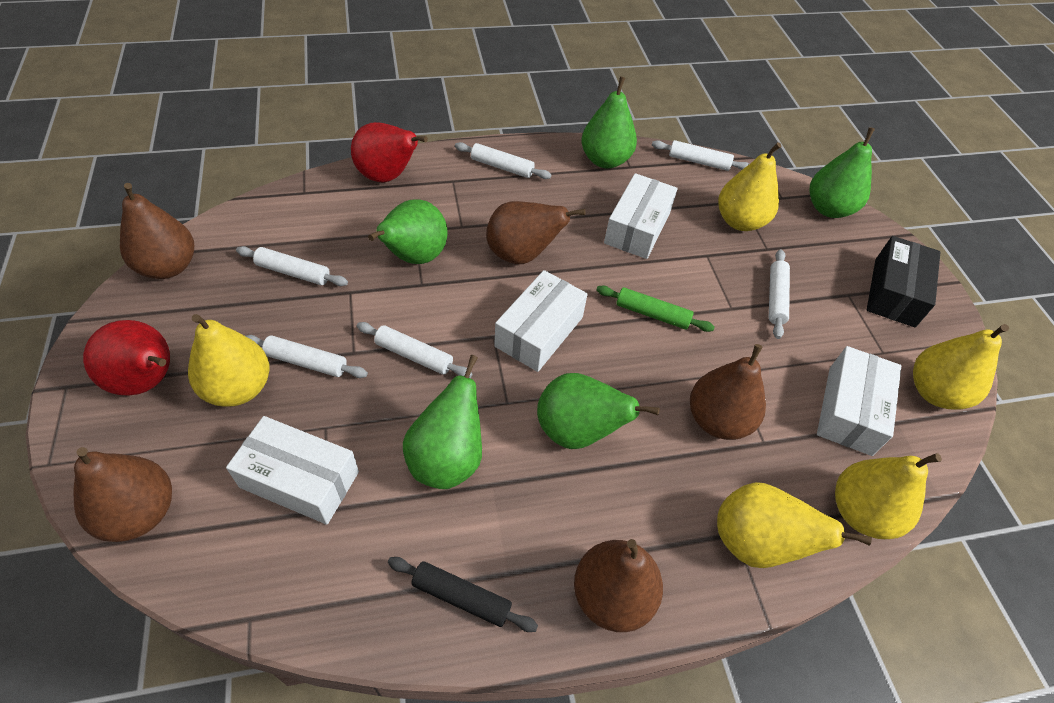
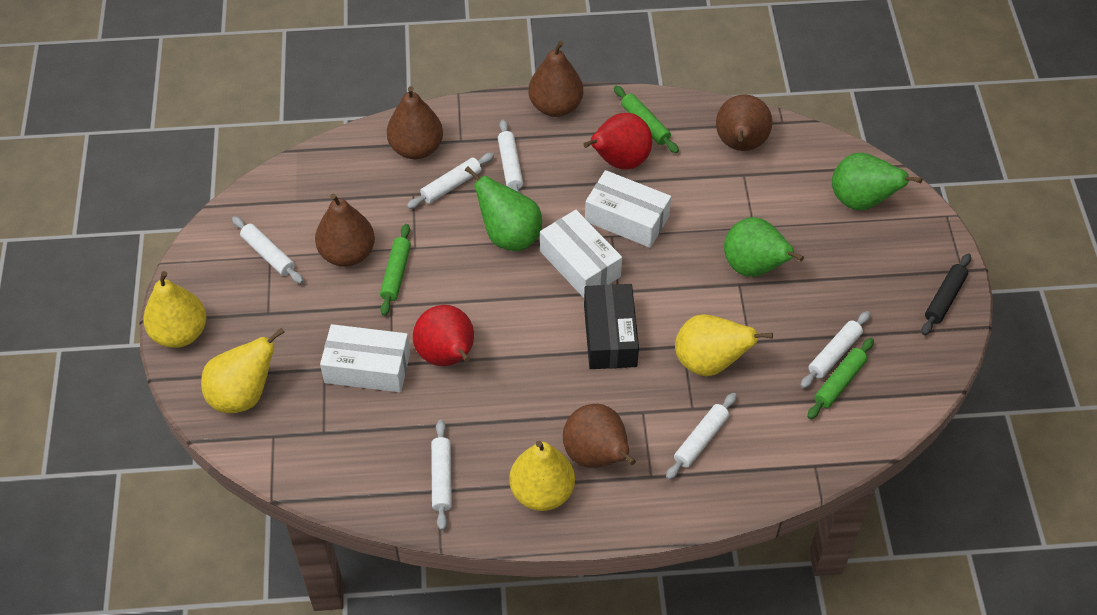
green pear: 5 -> 3
green rolling pin: 1 -> 3
white box: 4 -> 3
yellow pear: 5 -> 4

